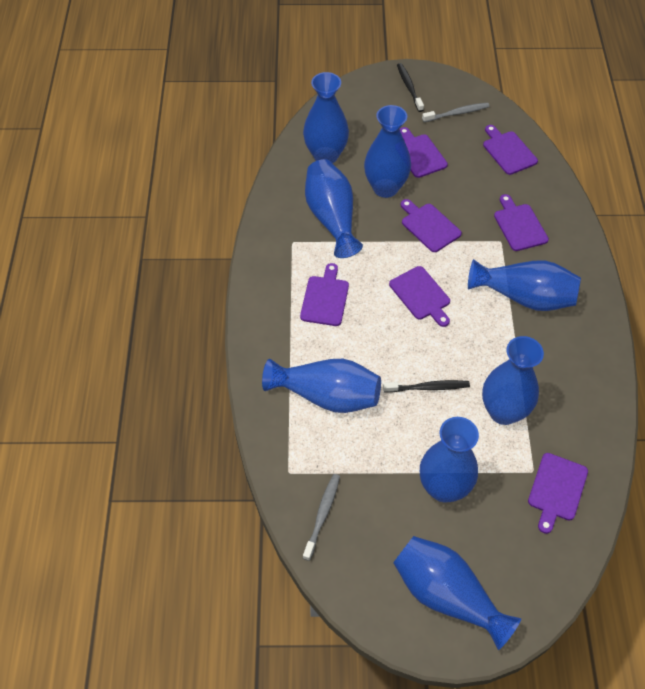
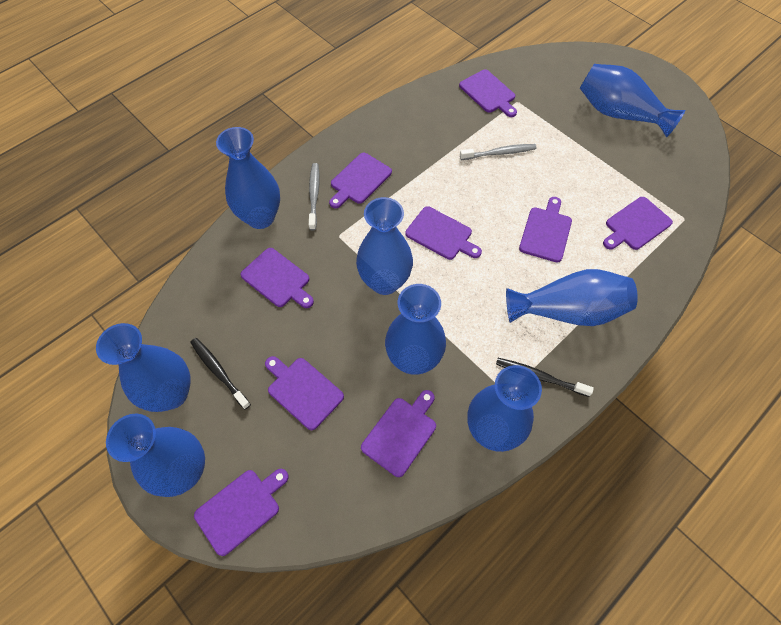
purple cutting board: 7 -> 9

